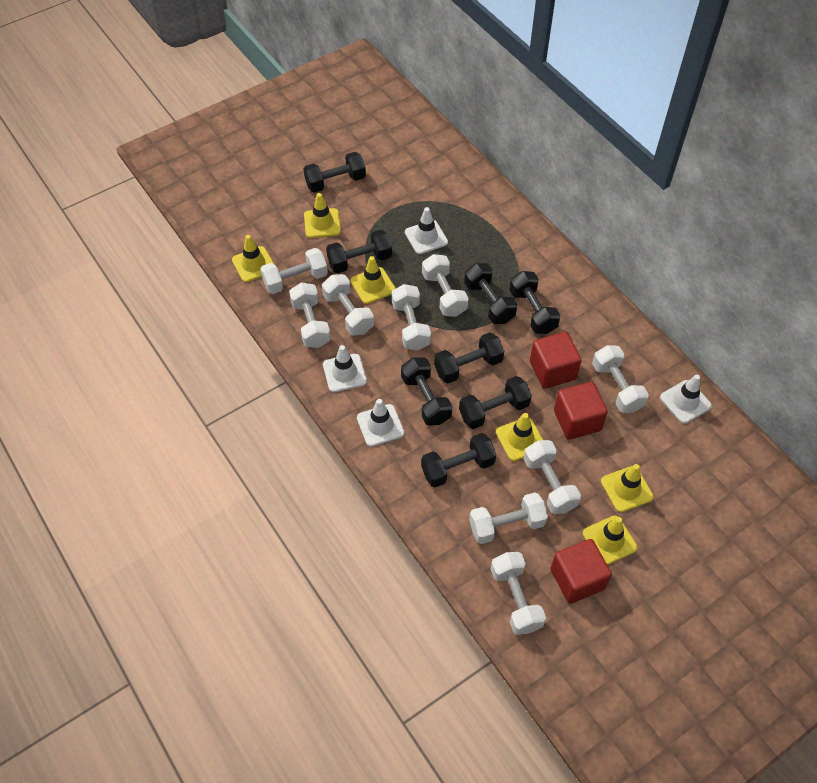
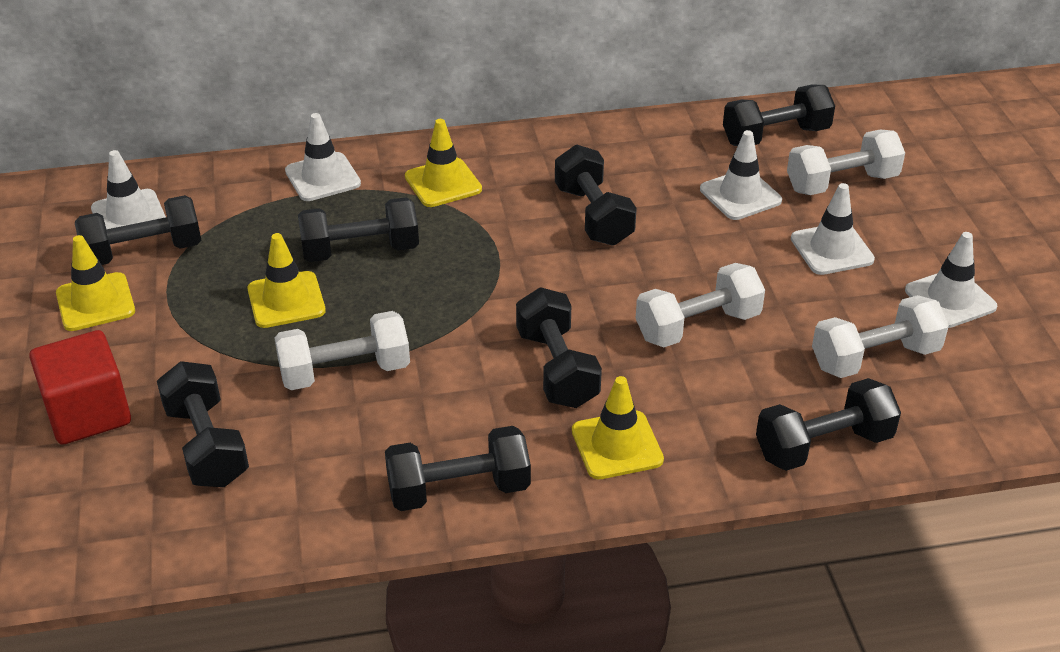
red cube: 3 -> 1
white dumbbell: 9 -> 4
white traffic cone: 4 -> 5
yellow traffic cone: 6 -> 4

